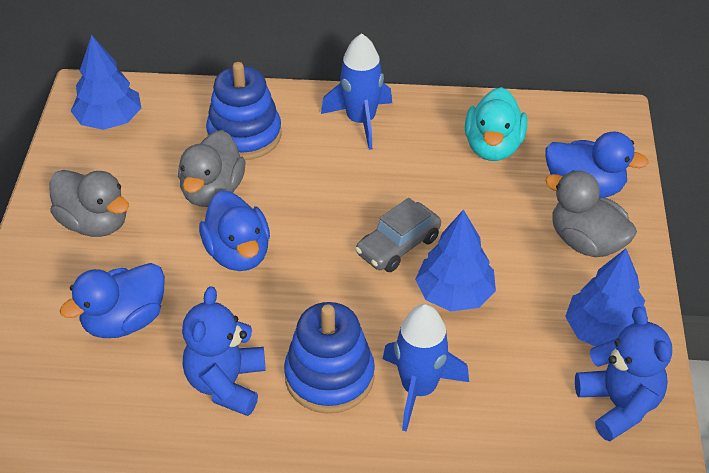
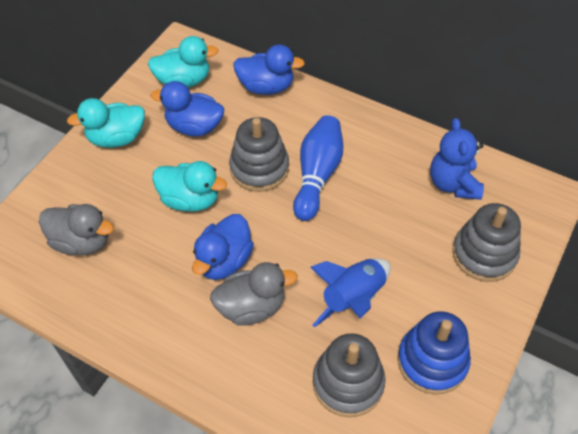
blue bowling pin: 0 -> 1
blue rocket: 2 -> 1
blue stacking toy: 2 -> 1
blue teddy bear: 2 -> 1
blue tree: 3 -> 0
grey car: 1 -> 0
grey duck: 3 -> 2
grey stacking toy: 0 -> 3
turquoise duck: 1 -> 3

